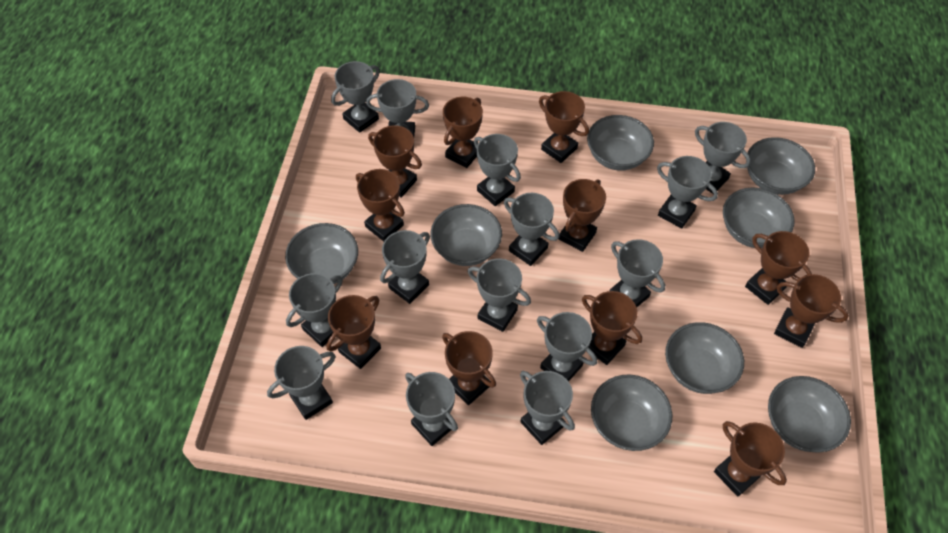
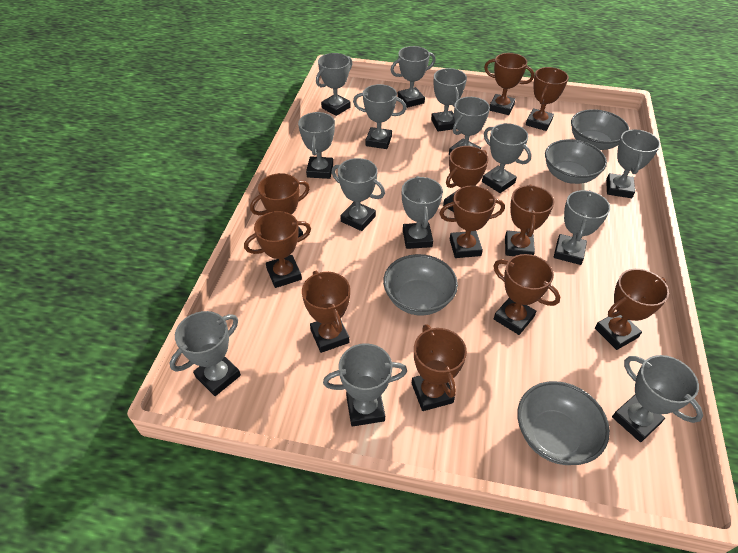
grey bowl: 8 -> 4

